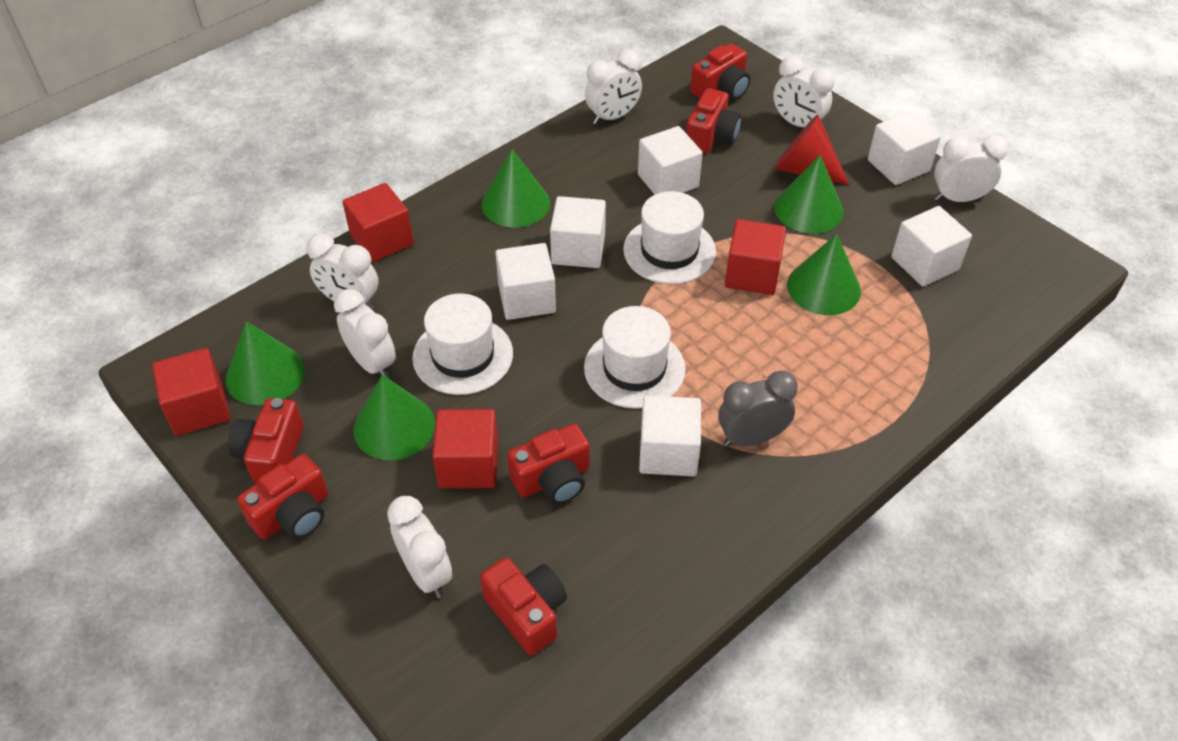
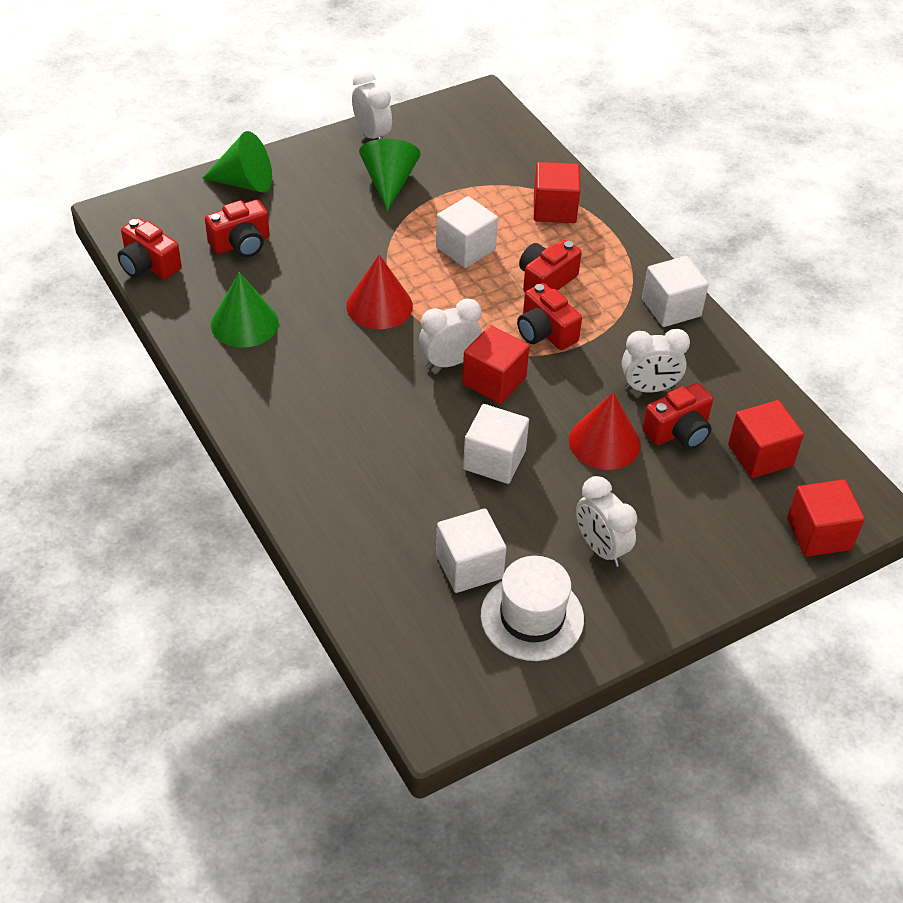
green cone: 5 -> 3
grey clock: 1 -> 0
red camera: 6 -> 5
red cone: 1 -> 2
white clock: 6 -> 4
white cube: 6 -> 4
white hat: 3 -> 1

